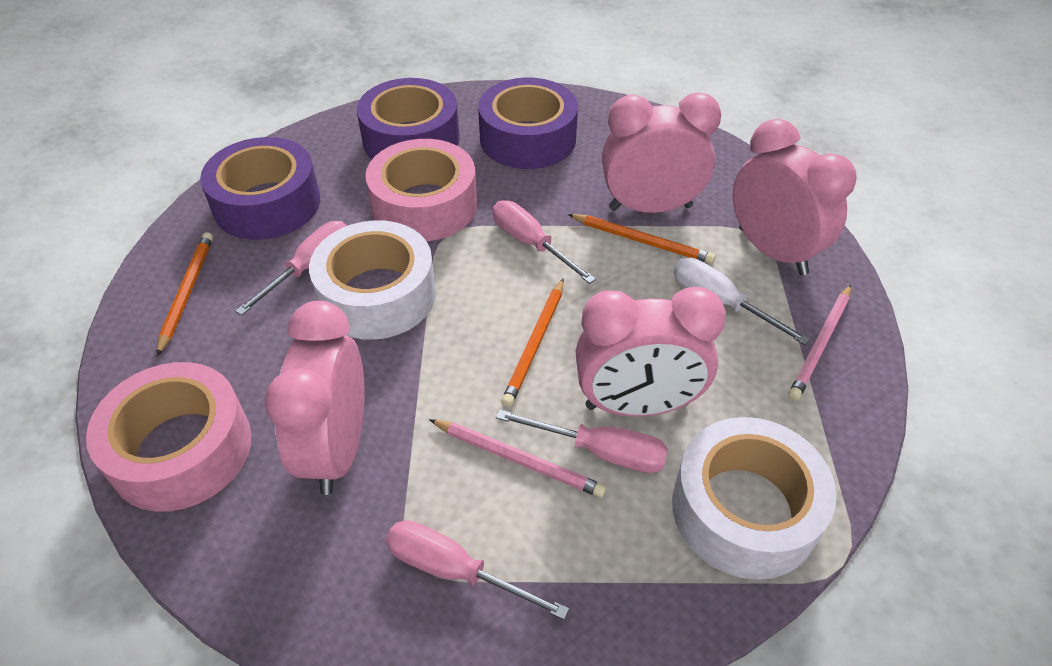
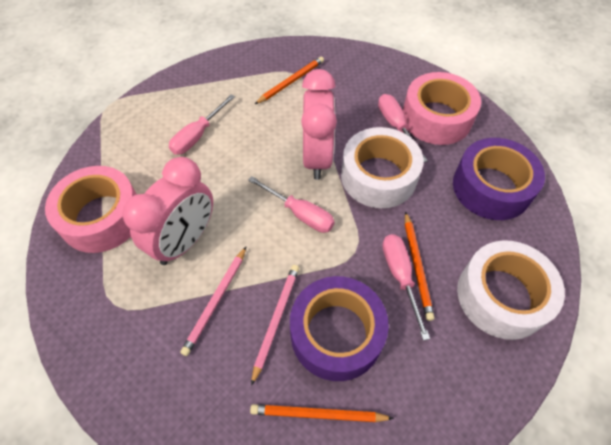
pink clock: 4 -> 2
purple tape: 3 -> 2
white screwdriver: 1 -> 0

